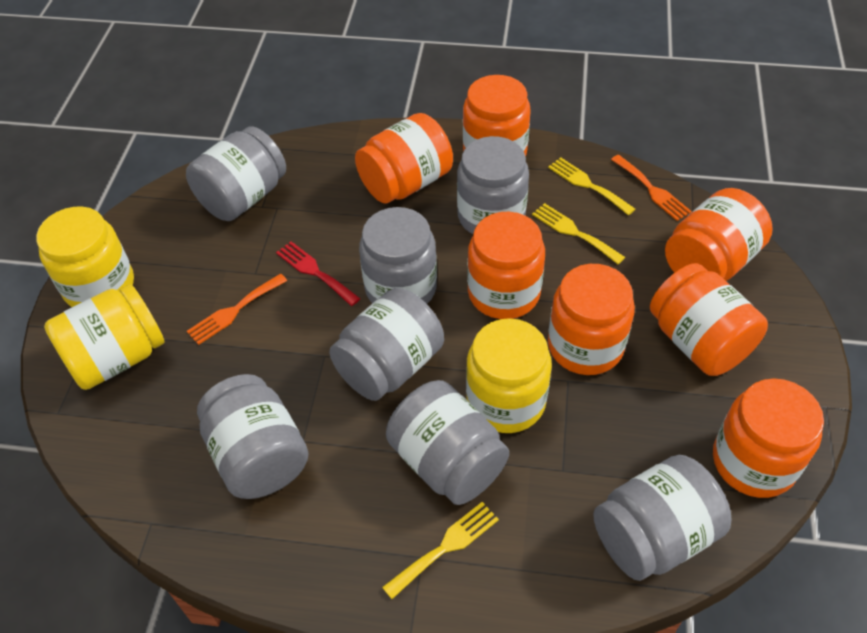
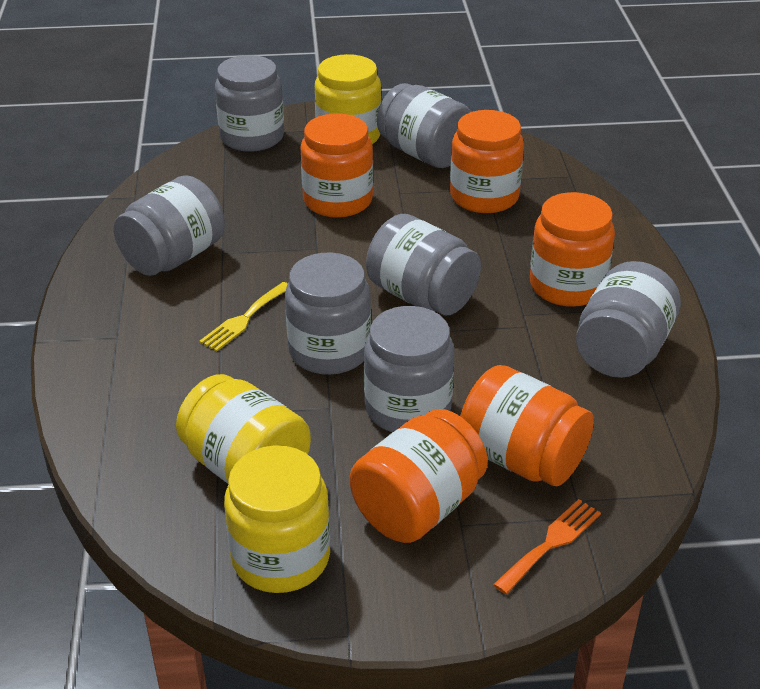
orange fork: 2 -> 1
orange jar: 7 -> 5
red fork: 1 -> 0
yellow fork: 3 -> 1

